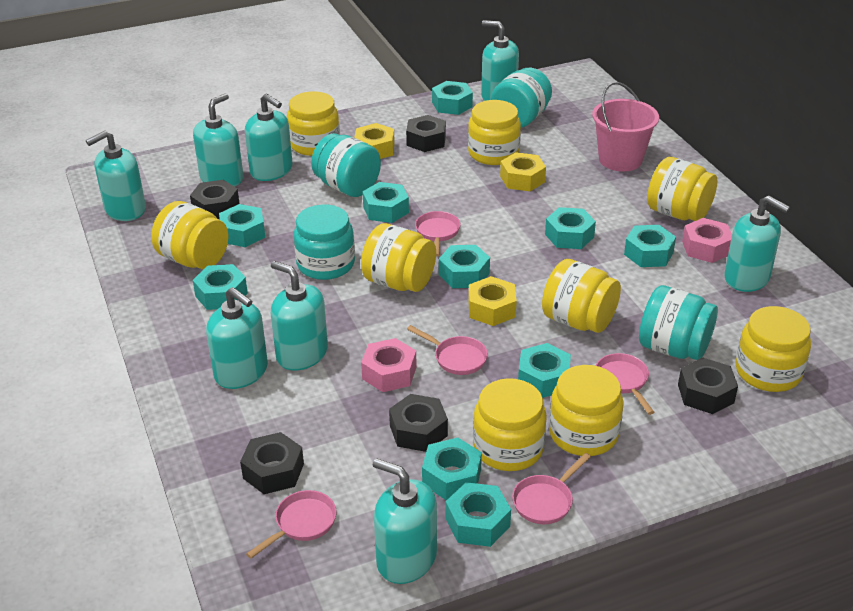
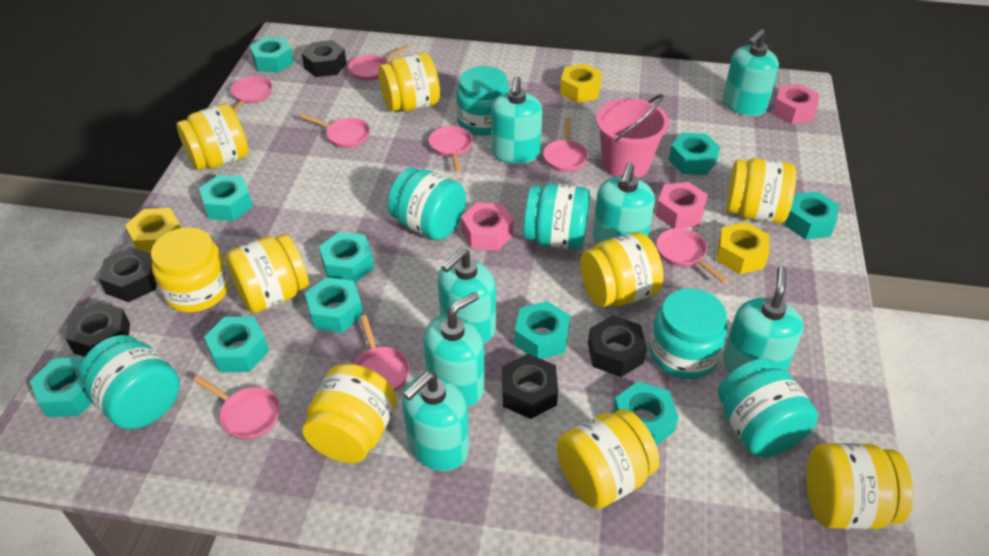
pink nut: 2 -> 3
pink pan: 5 -> 8
turquoise jar: 4 -> 6
turquoise soap dispenser: 8 -> 7

